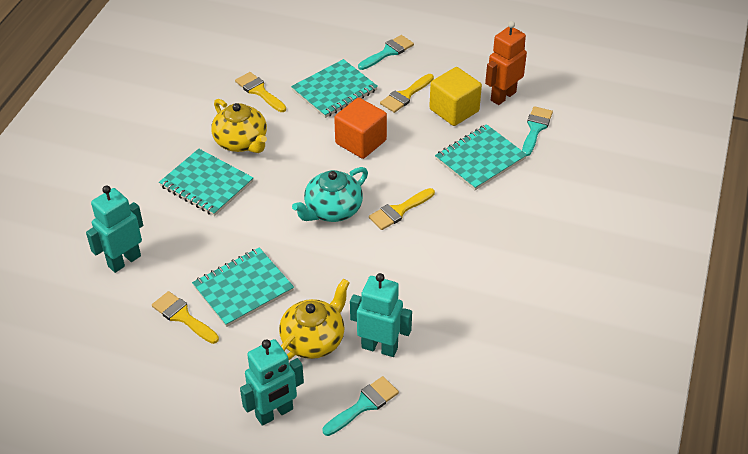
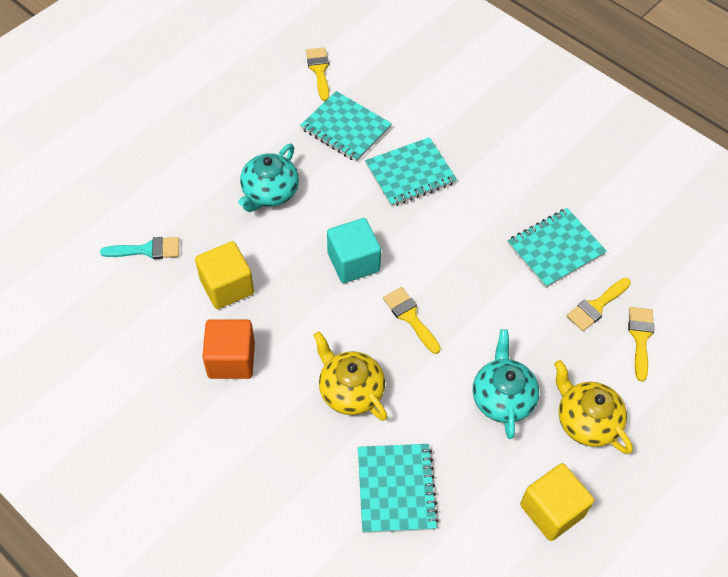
orange robot: 1 -> 0
turquoise brush: 3 -> 1
turquoise cube: 0 -> 1
turquoise robot: 3 -> 0
turquoise teapot: 1 -> 2
yellow cube: 1 -> 2

